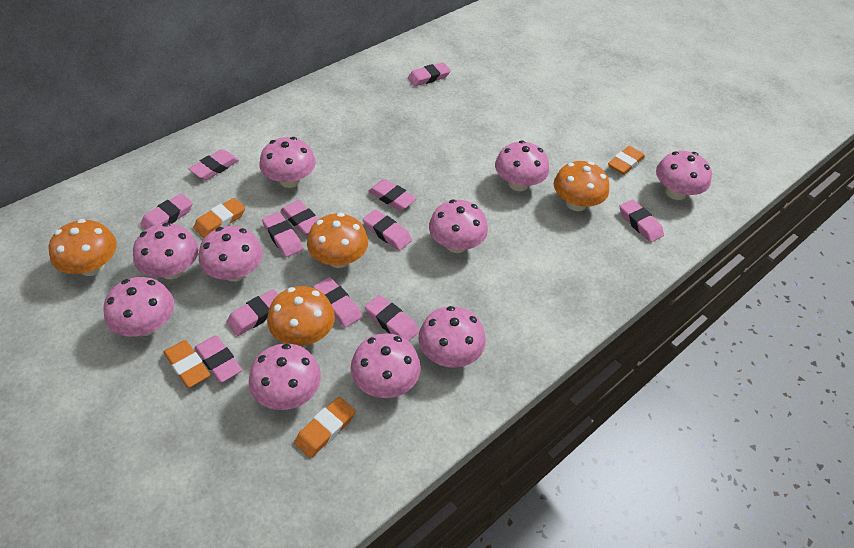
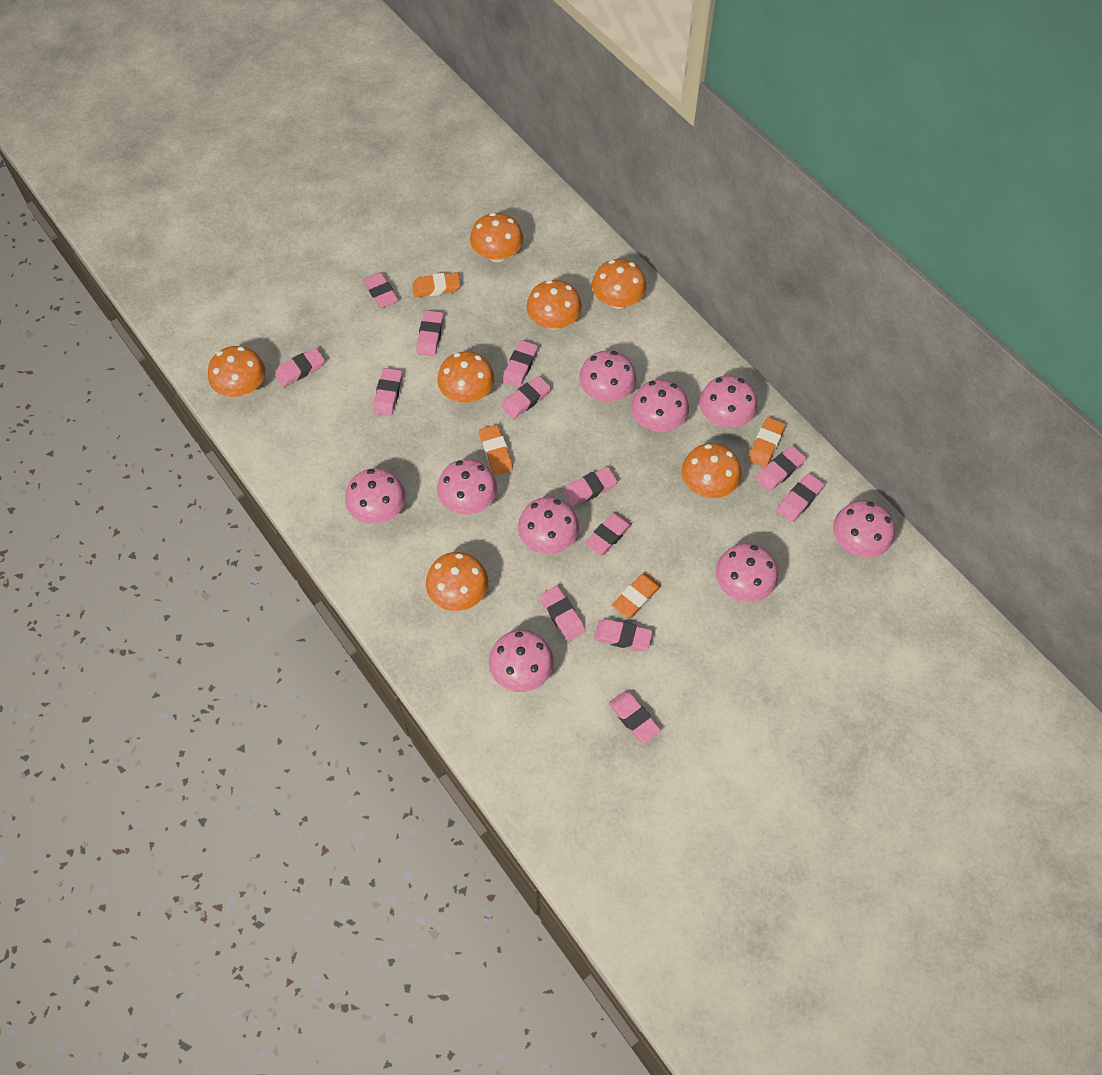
orange mushroom: 4 -> 7
pink eraser: 12 -> 13
pink mushroom: 10 -> 9

